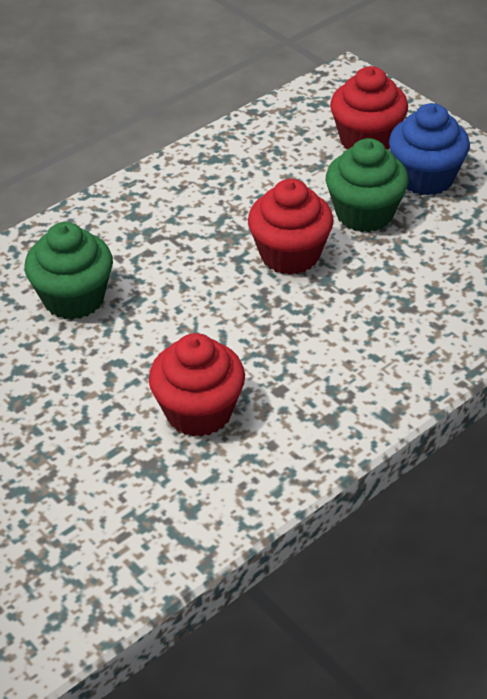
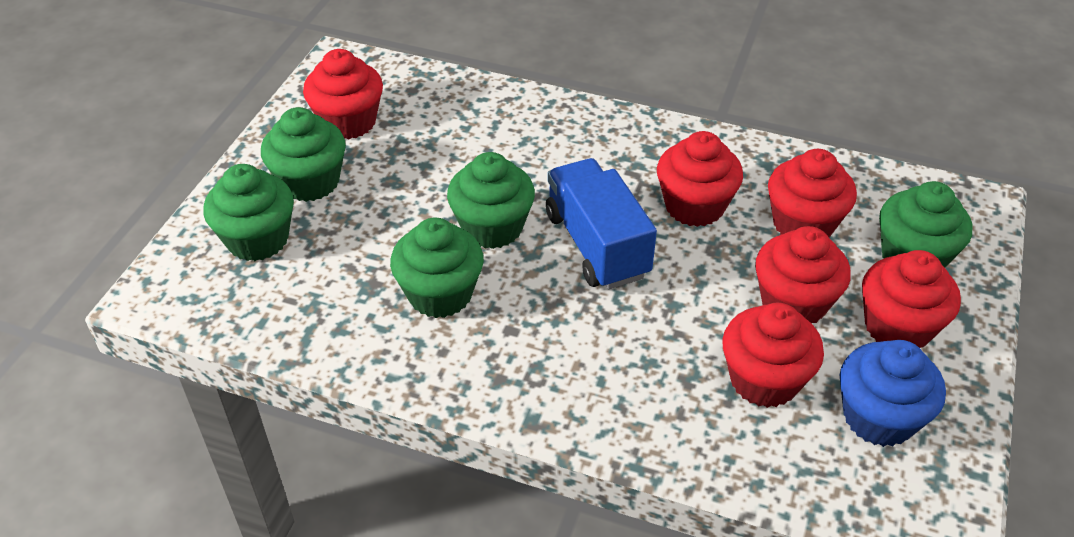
blue truck: 0 -> 1
green cupcake: 2 -> 5
red cupcake: 3 -> 6

